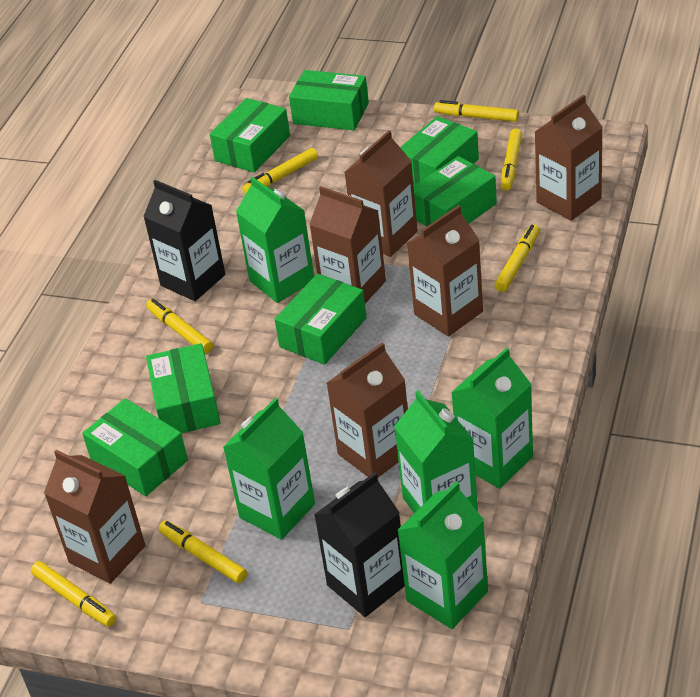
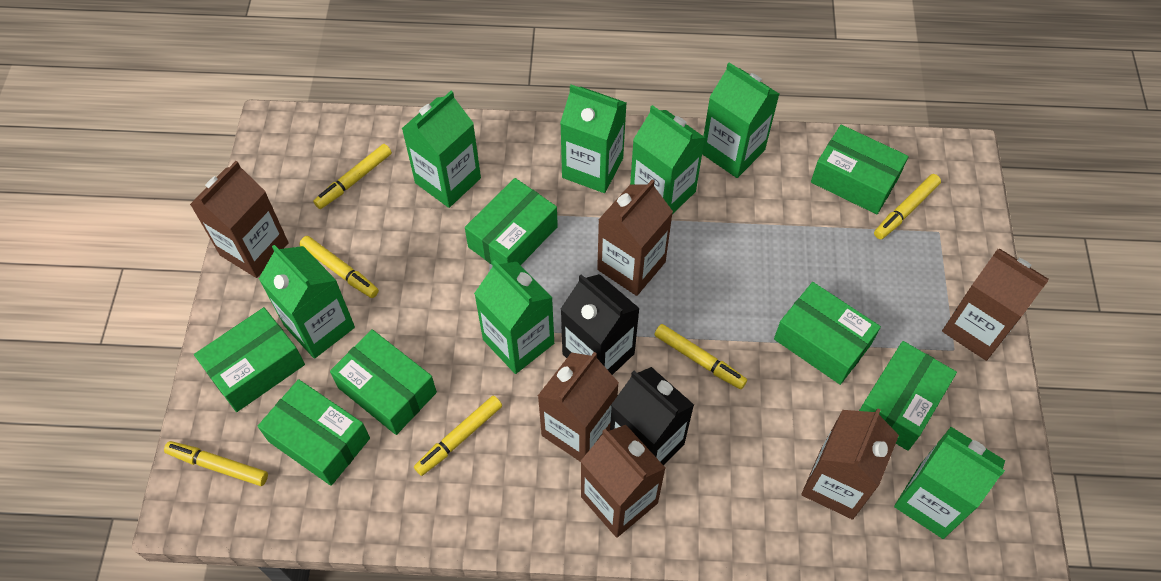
green carton: 5 -> 7
yellow marker: 7 -> 6

